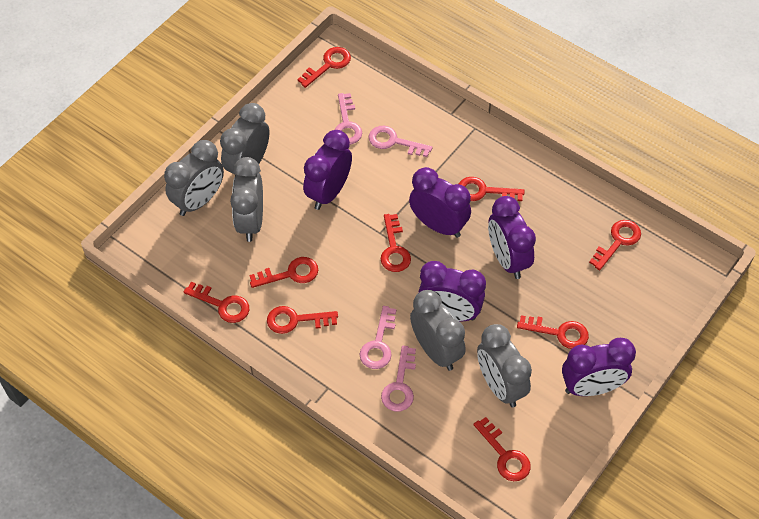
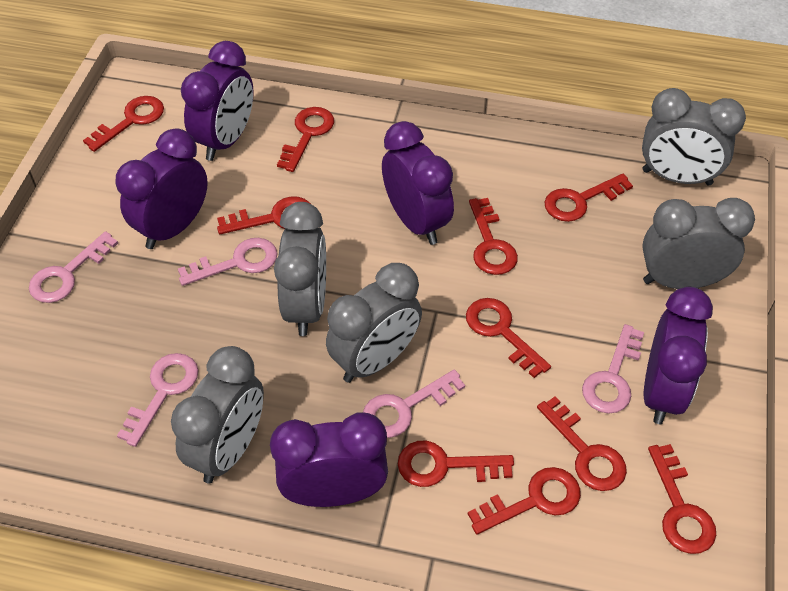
pink key: 4 -> 5
red key: 9 -> 10

